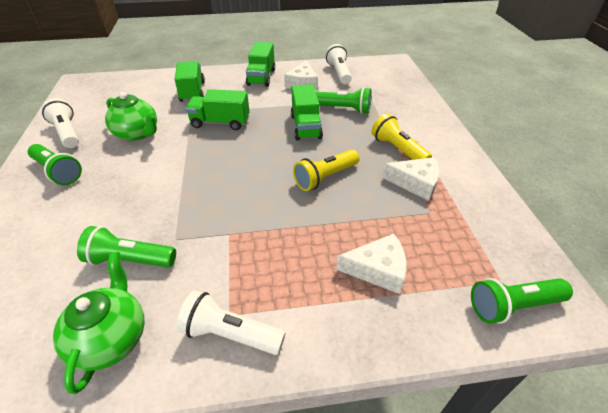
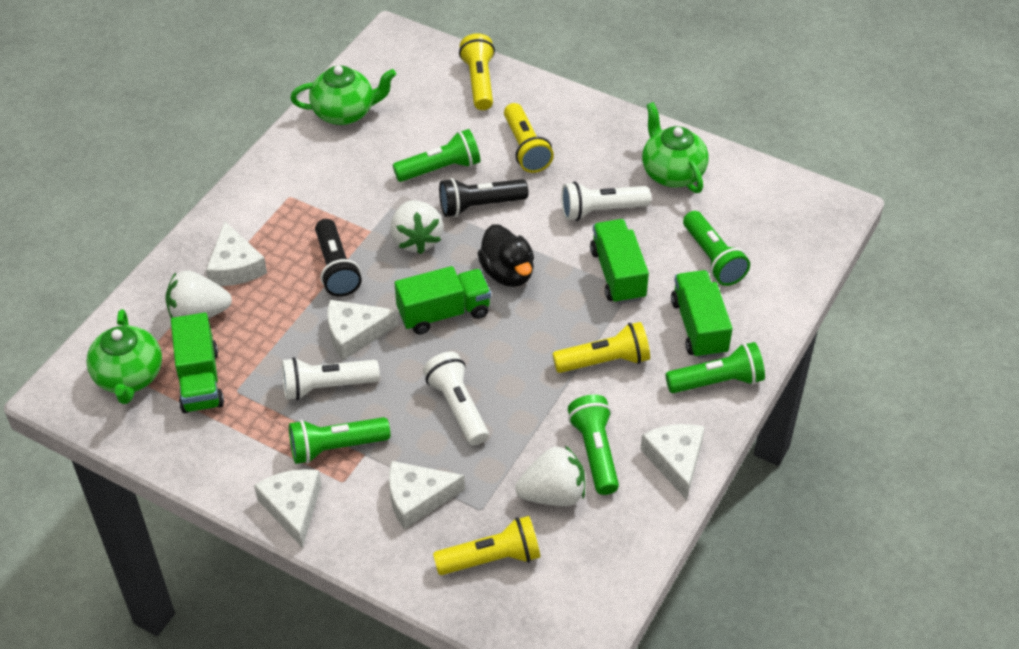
black duck: 0 -> 1
black flashlight: 0 -> 2
green flashlight: 4 -> 5
green teapot: 2 -> 3
white cheese: 3 -> 5
white strawberry: 0 -> 3
yellow flashlight: 2 -> 4

